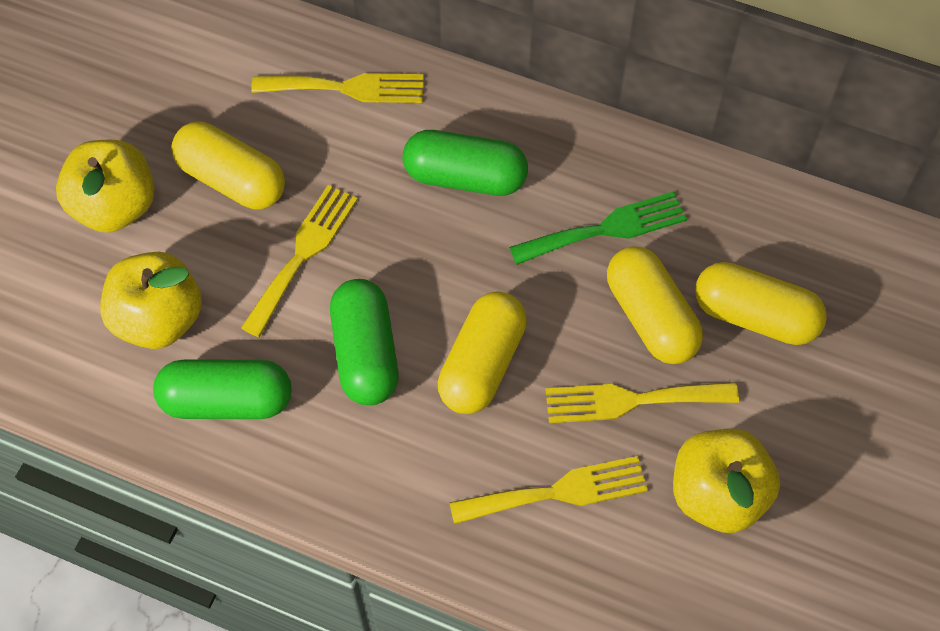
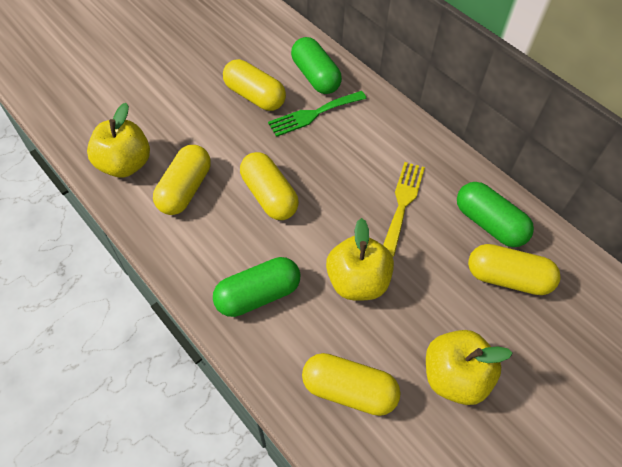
yellow capsule: 4 -> 5
yellow fork: 4 -> 1

